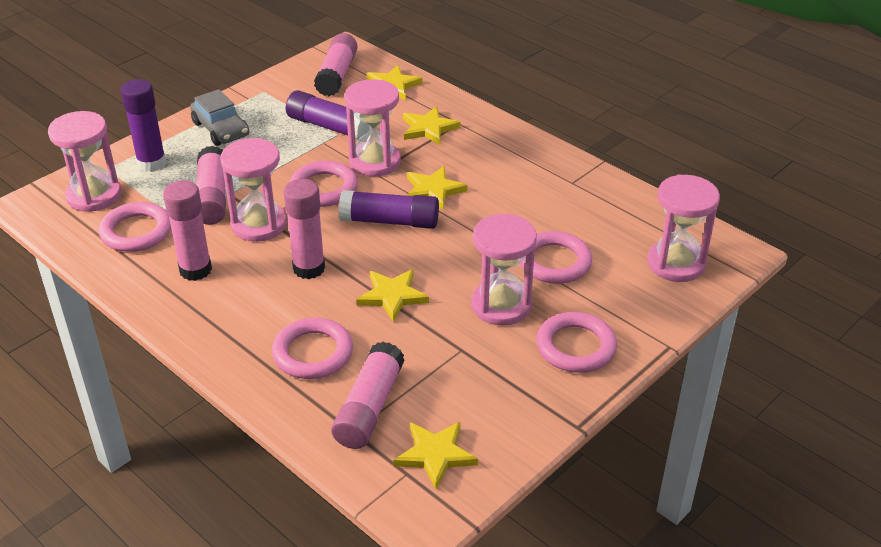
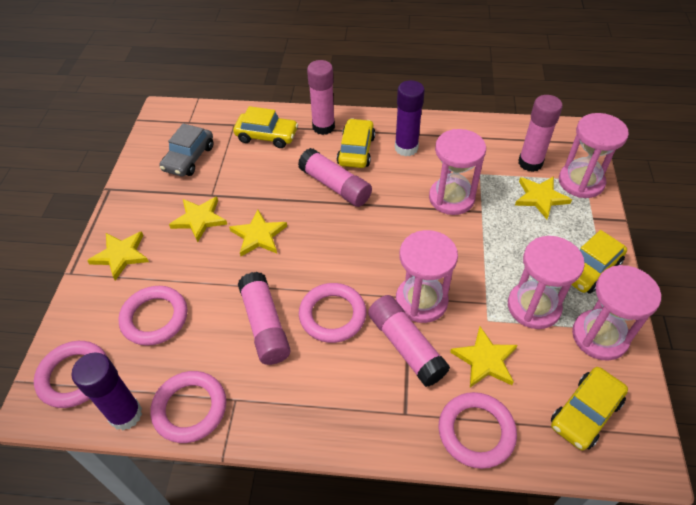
purple glue stick: 3 -> 2
yellow car: 0 -> 4

